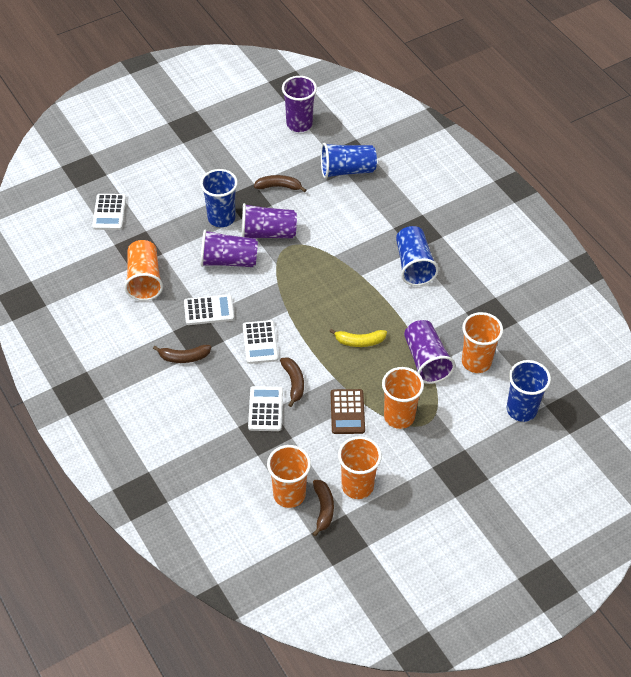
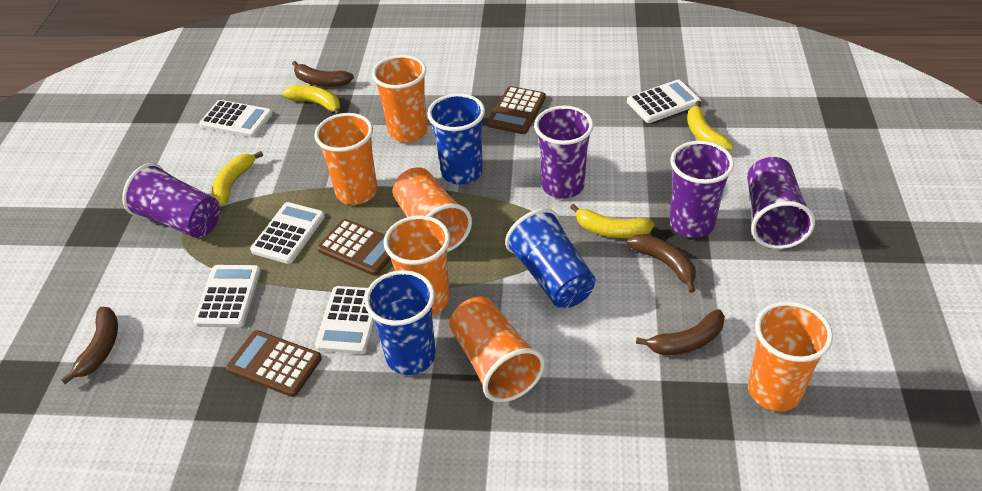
blue cup: 4 -> 3
brown calculator: 1 -> 3
orange cup: 5 -> 6
white calculator: 4 -> 5
yellow banana: 1 -> 4

